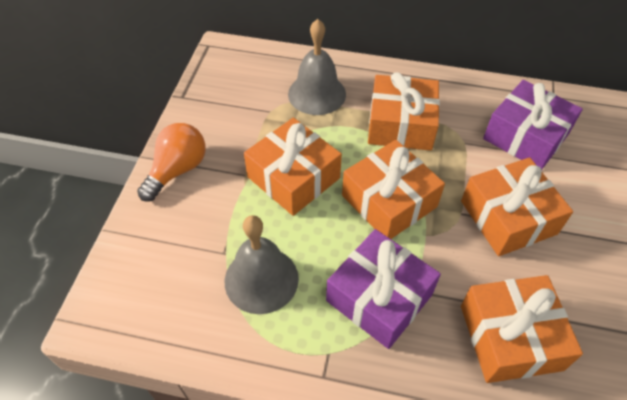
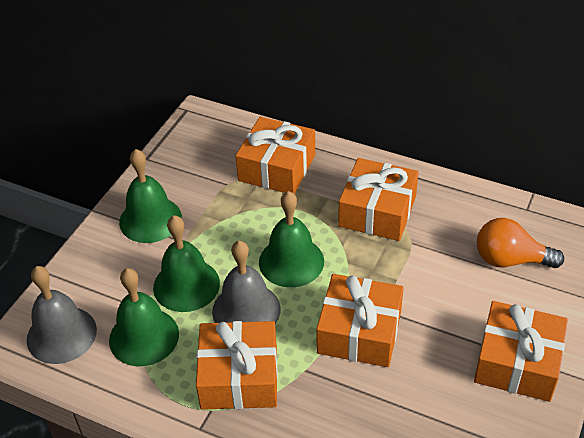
green bell: 0 -> 4
purple gift: 2 -> 0

